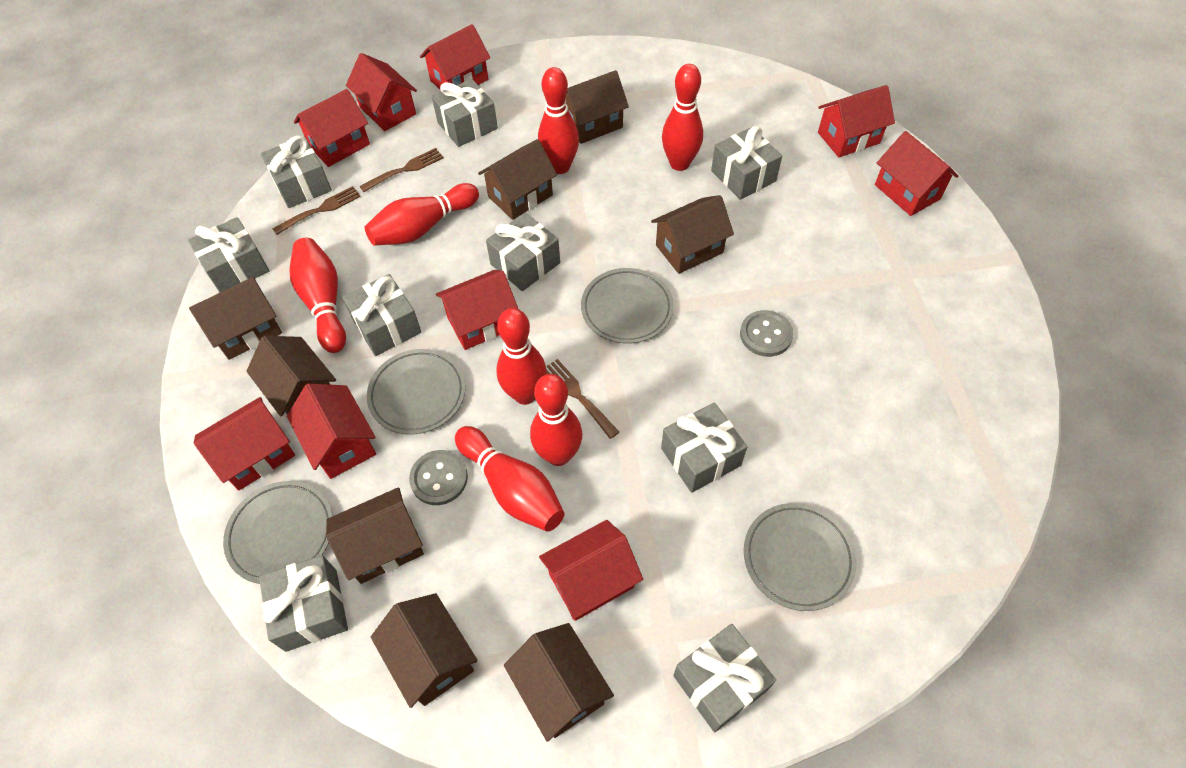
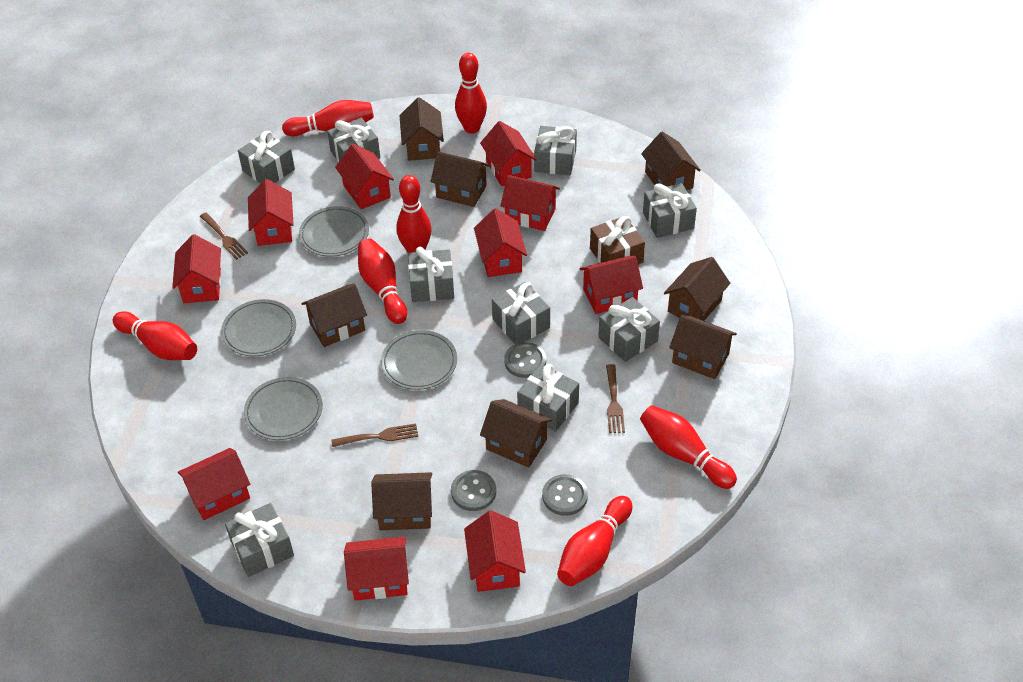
brown gift: 0 -> 1
grey button: 2 -> 3
red house: 9 -> 10

